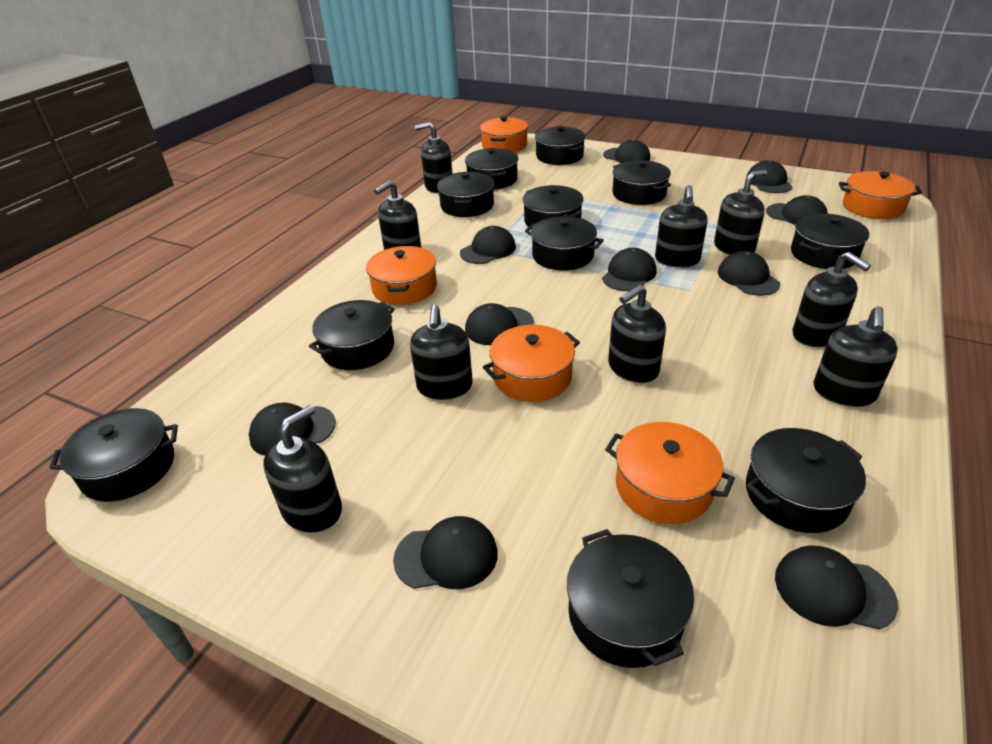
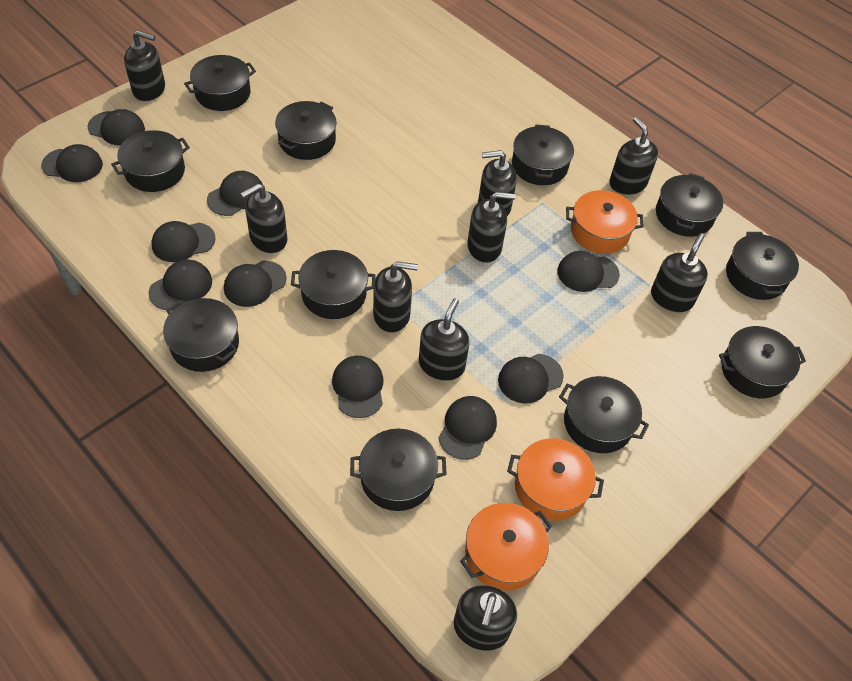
orange pot: 5 -> 3

